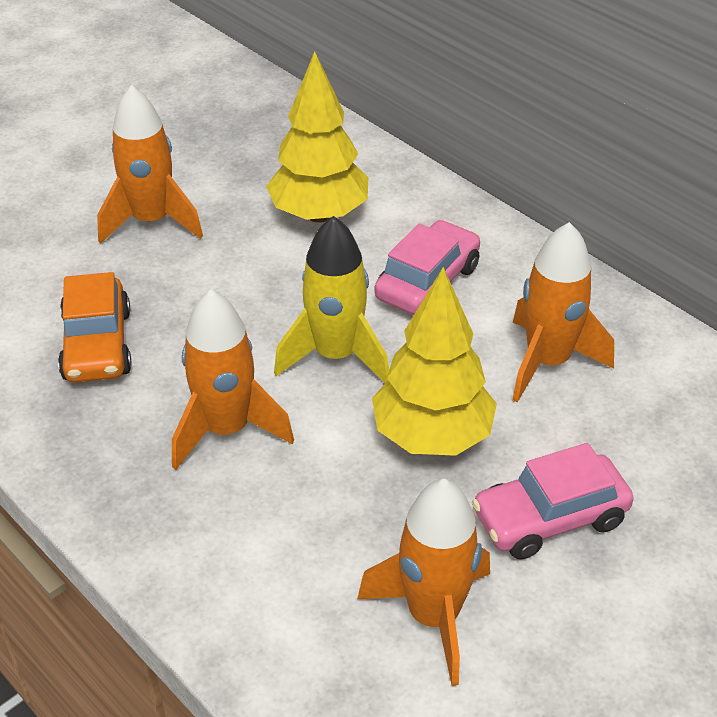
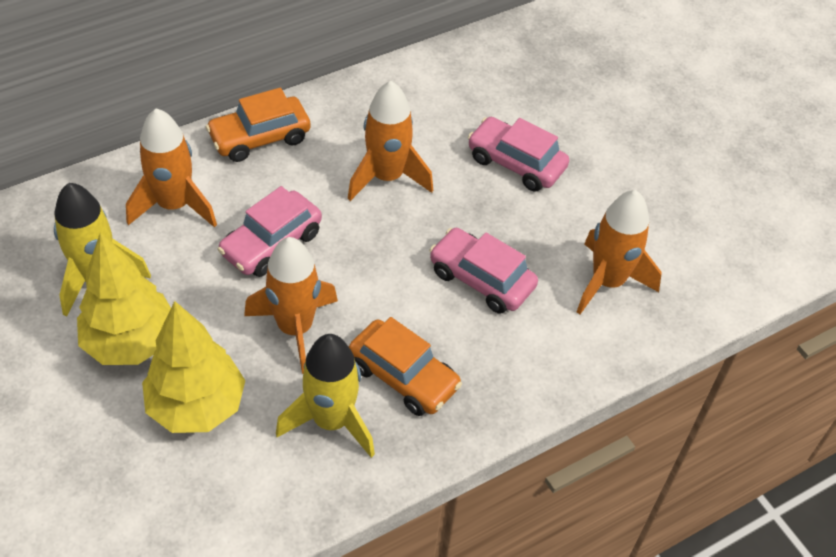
orange car: 1 -> 2
pink car: 2 -> 3
yellow rocket: 1 -> 2

